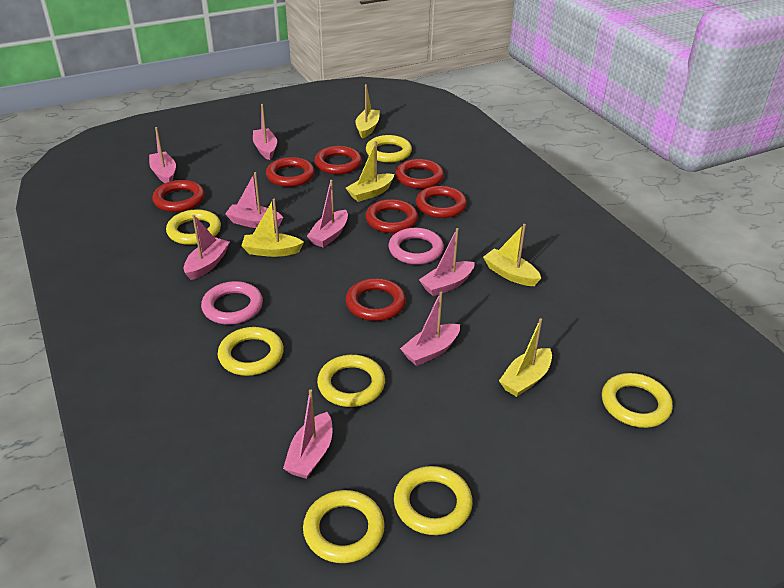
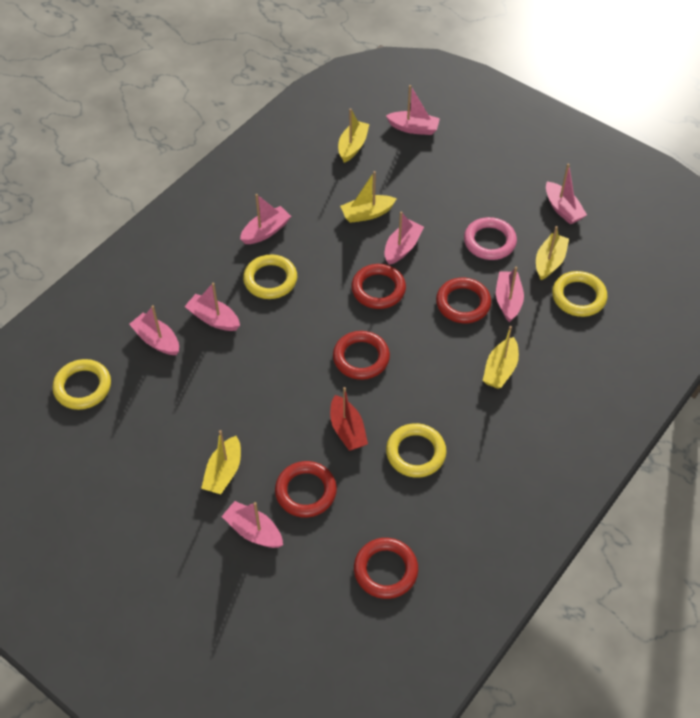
pink ring: 2 -> 1
red boat: 0 -> 1
red ring: 7 -> 5
yellow ring: 7 -> 4

